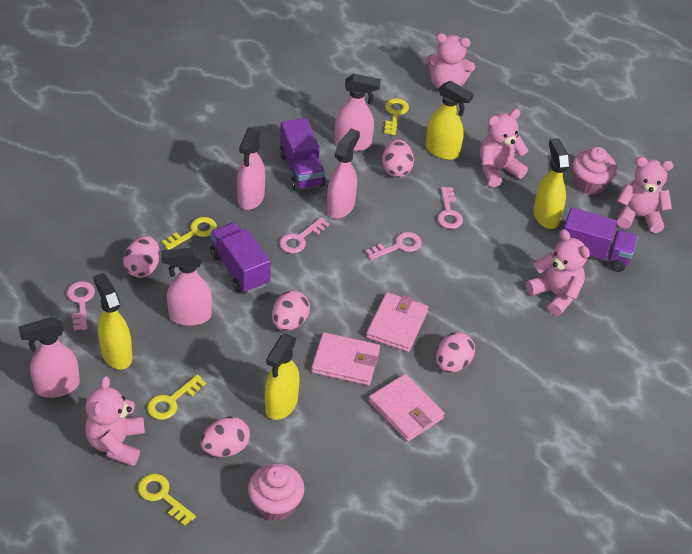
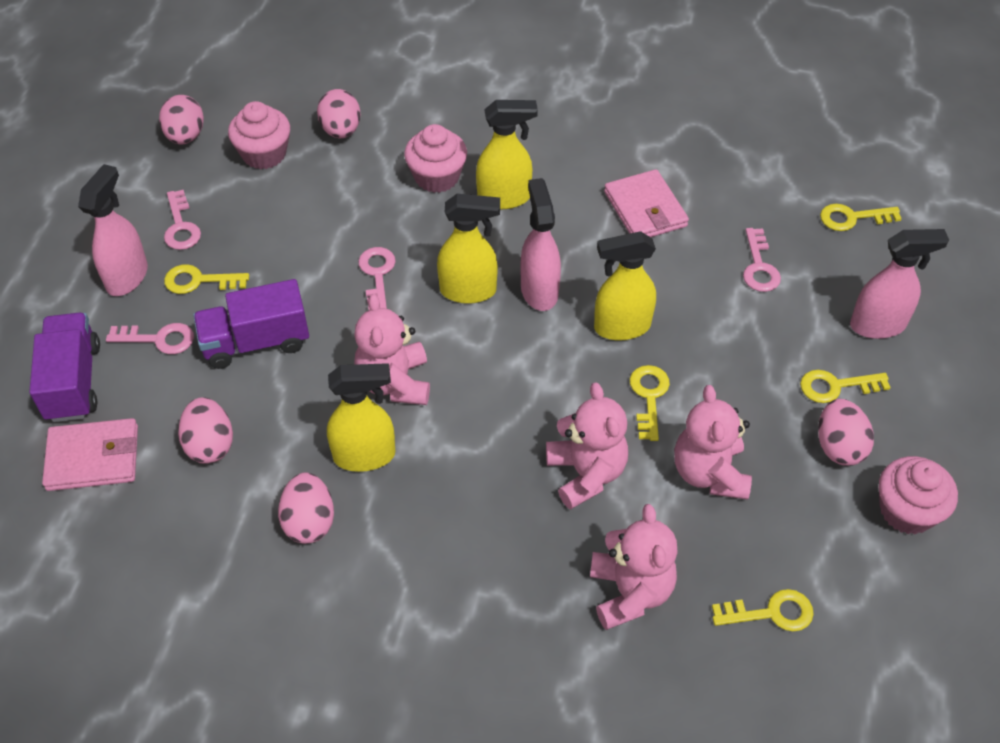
pink cupcake: 2 -> 3
pink spray bottle: 5 -> 3
pink teddy bear: 5 -> 4
pink wallet: 3 -> 2
purple truck: 3 -> 2
yellow key: 4 -> 5

